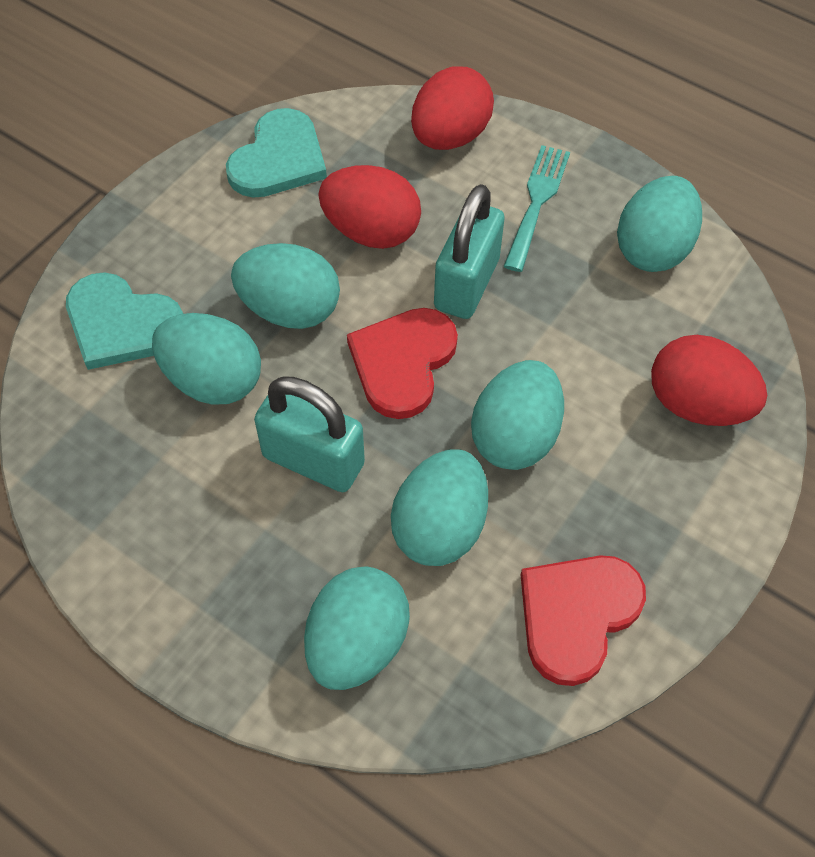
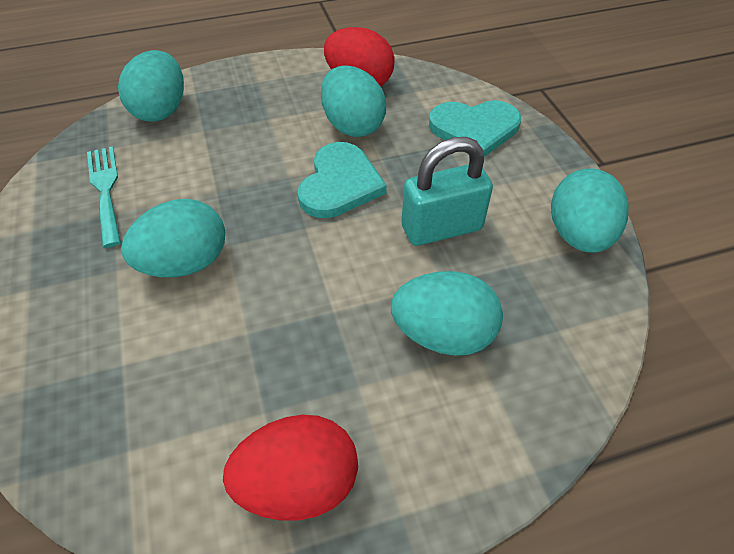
red egg: 3 -> 2
red heart: 2 -> 0
turquoise egg: 6 -> 5
turquoise padlock: 2 -> 1

